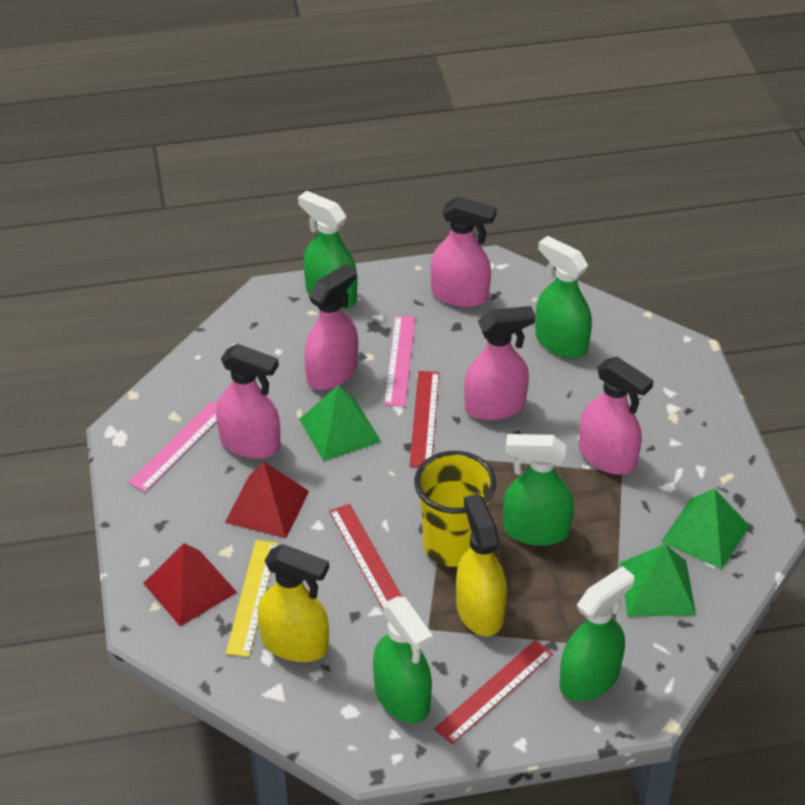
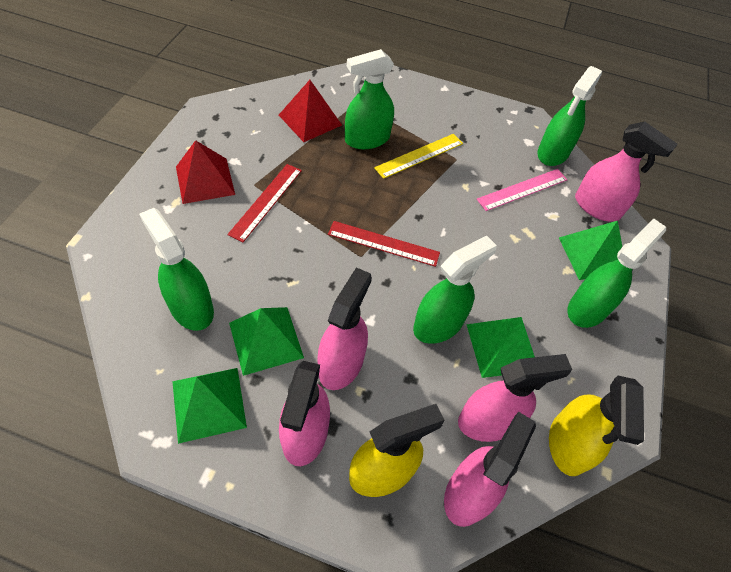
green pyramid: 3 -> 4
pink ruler: 2 -> 1
red ruler: 3 -> 2
yellow cup: 1 -> 0

